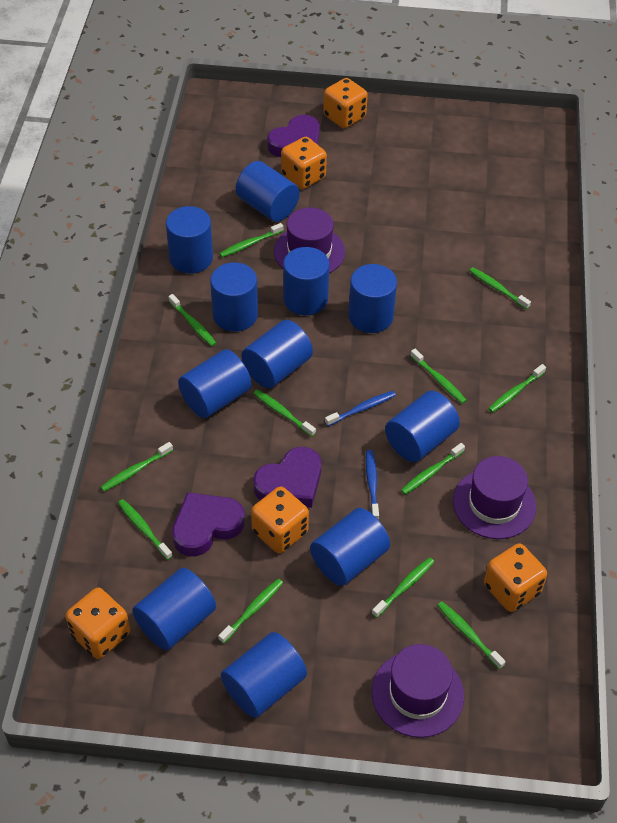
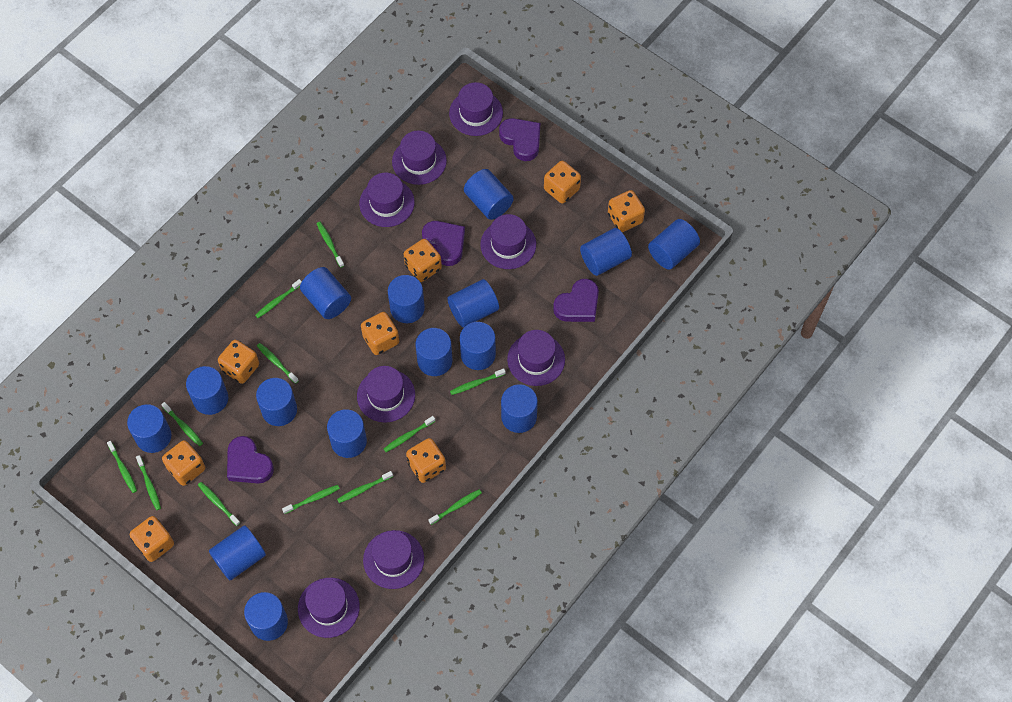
blue cylinder: 11 -> 15
blue toothbrush: 2 -> 0
orange dice: 5 -> 8
purple hat: 3 -> 8
purple heart: 3 -> 4

